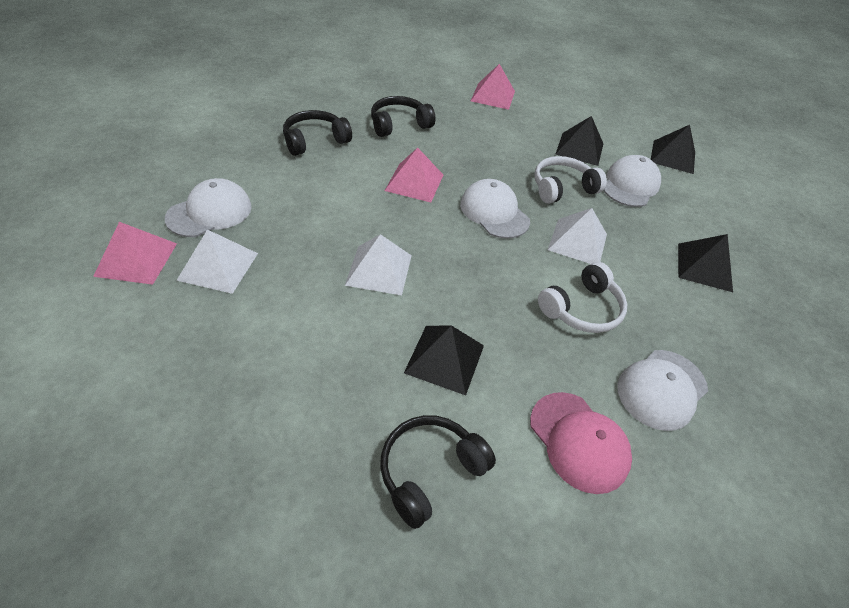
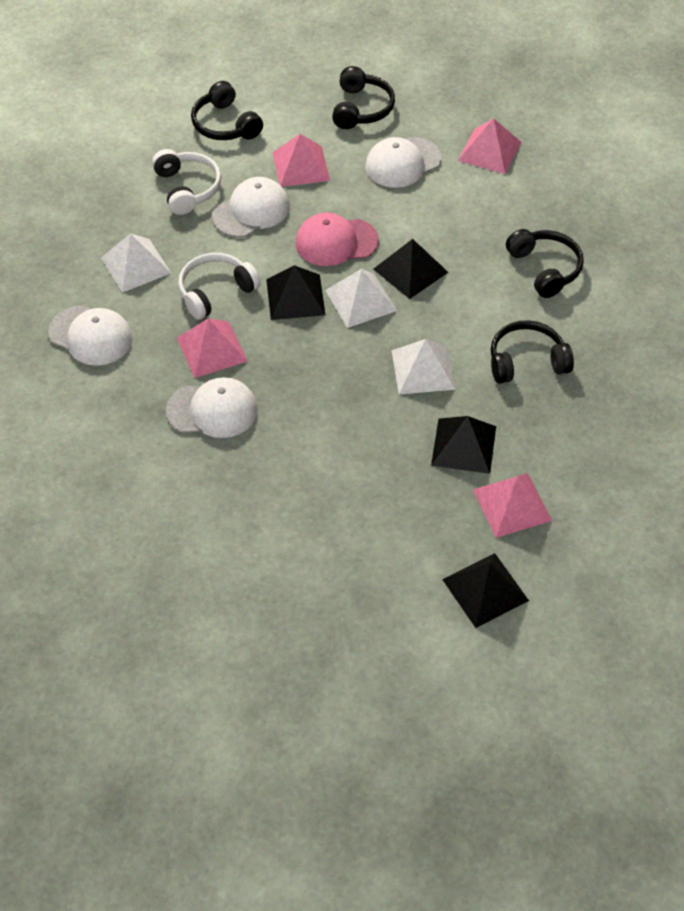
black headphones: 3 -> 4
pink pyramid: 3 -> 4

